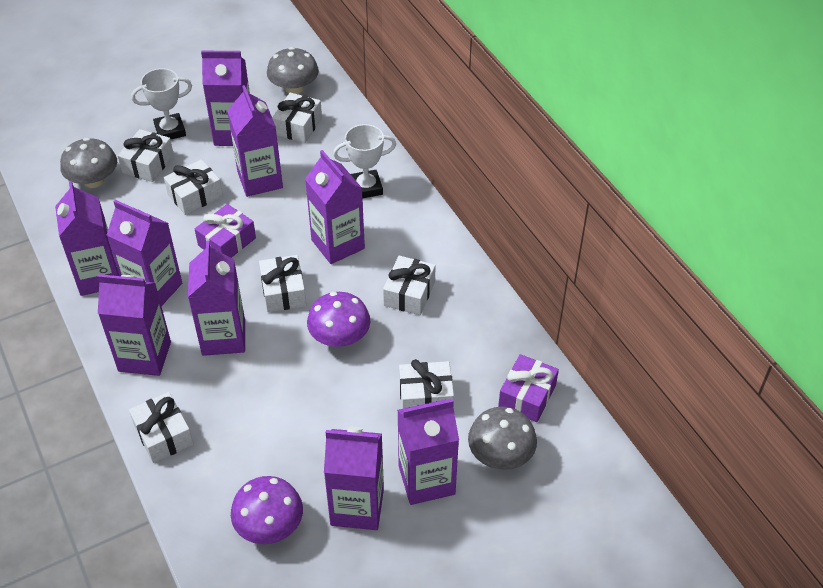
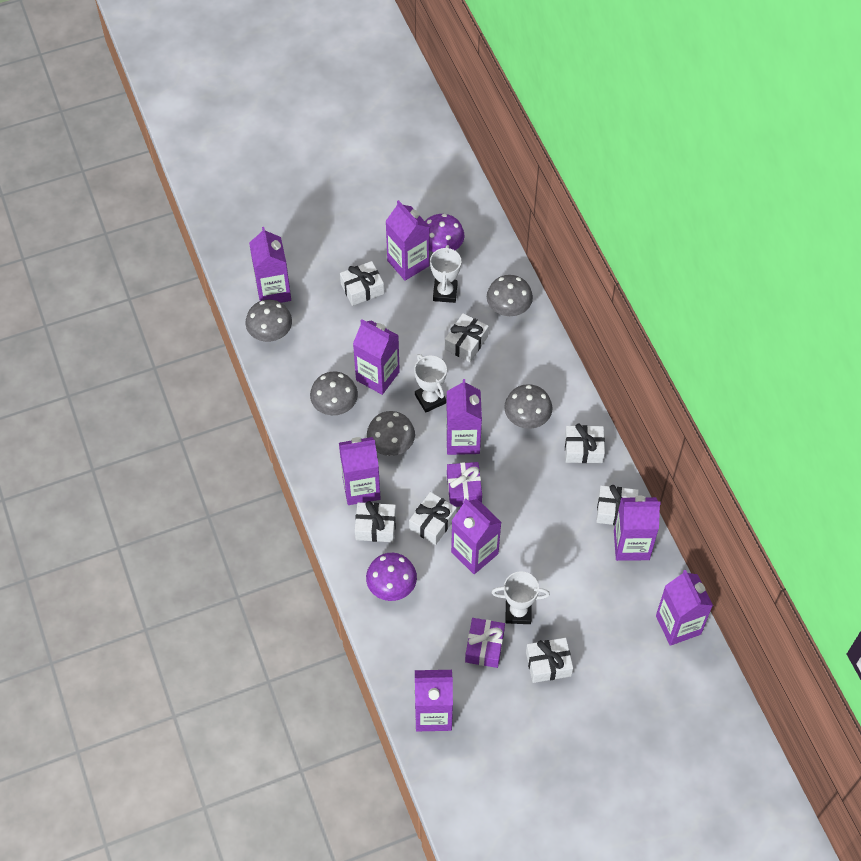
grey mushroom: 3 -> 5
white trophy: 2 -> 3

